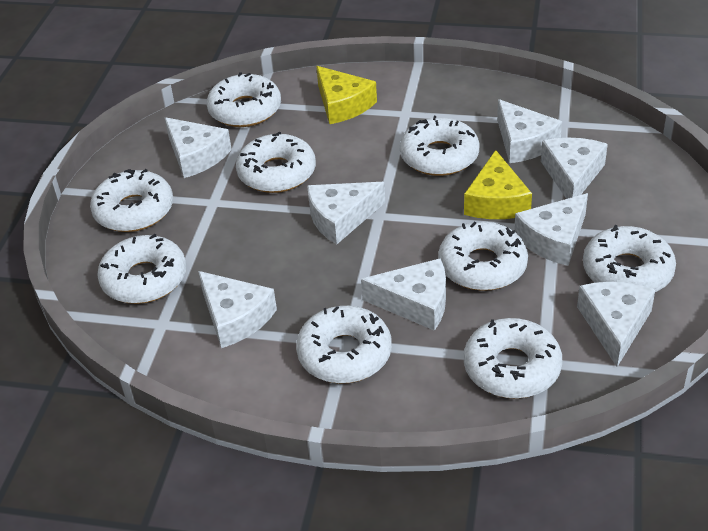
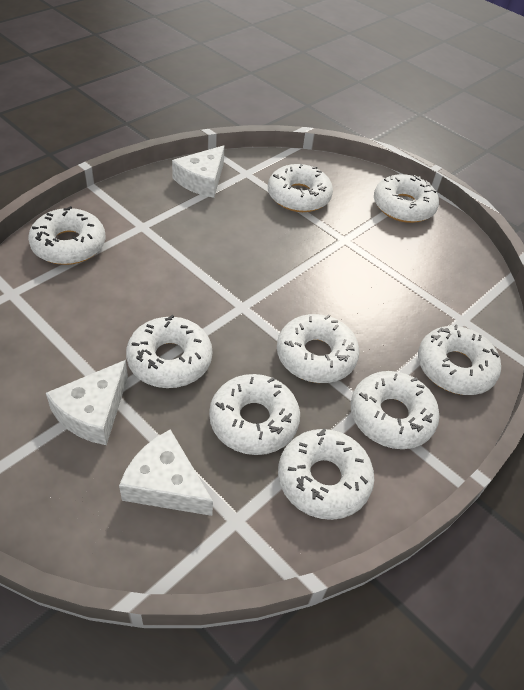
white cheese: 8 -> 3
yellow cheese: 2 -> 0

